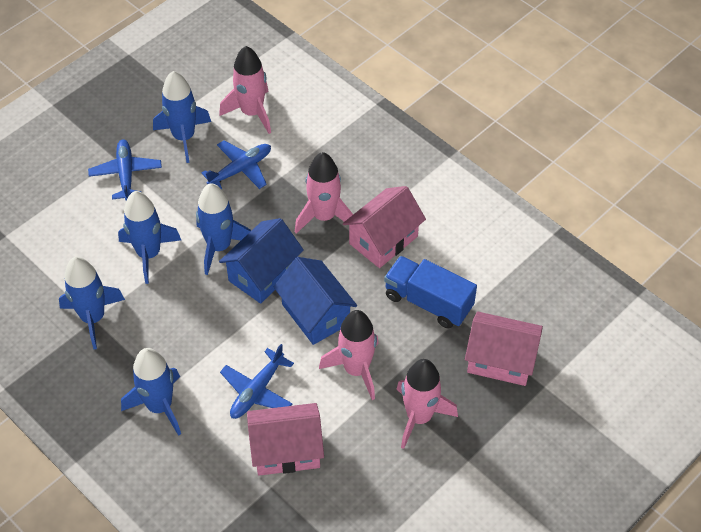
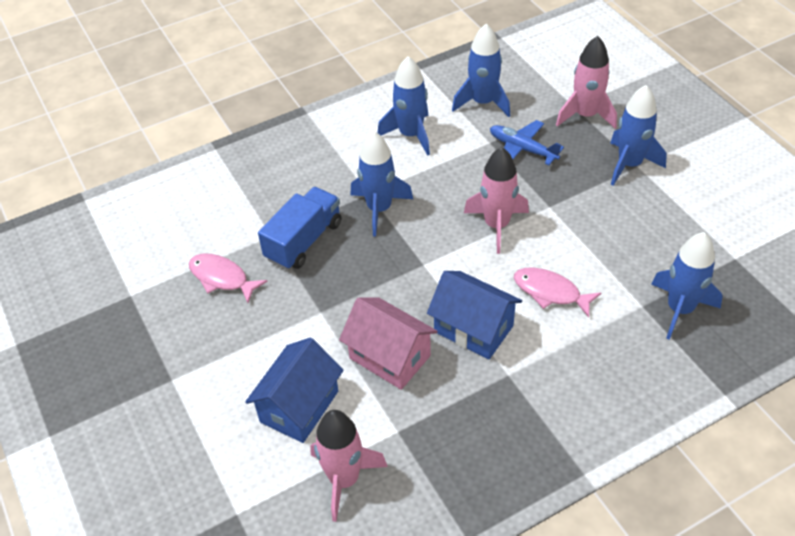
blue plane: 3 -> 1
pink fish: 0 -> 2
pink house: 3 -> 1
pink rocket: 4 -> 3

